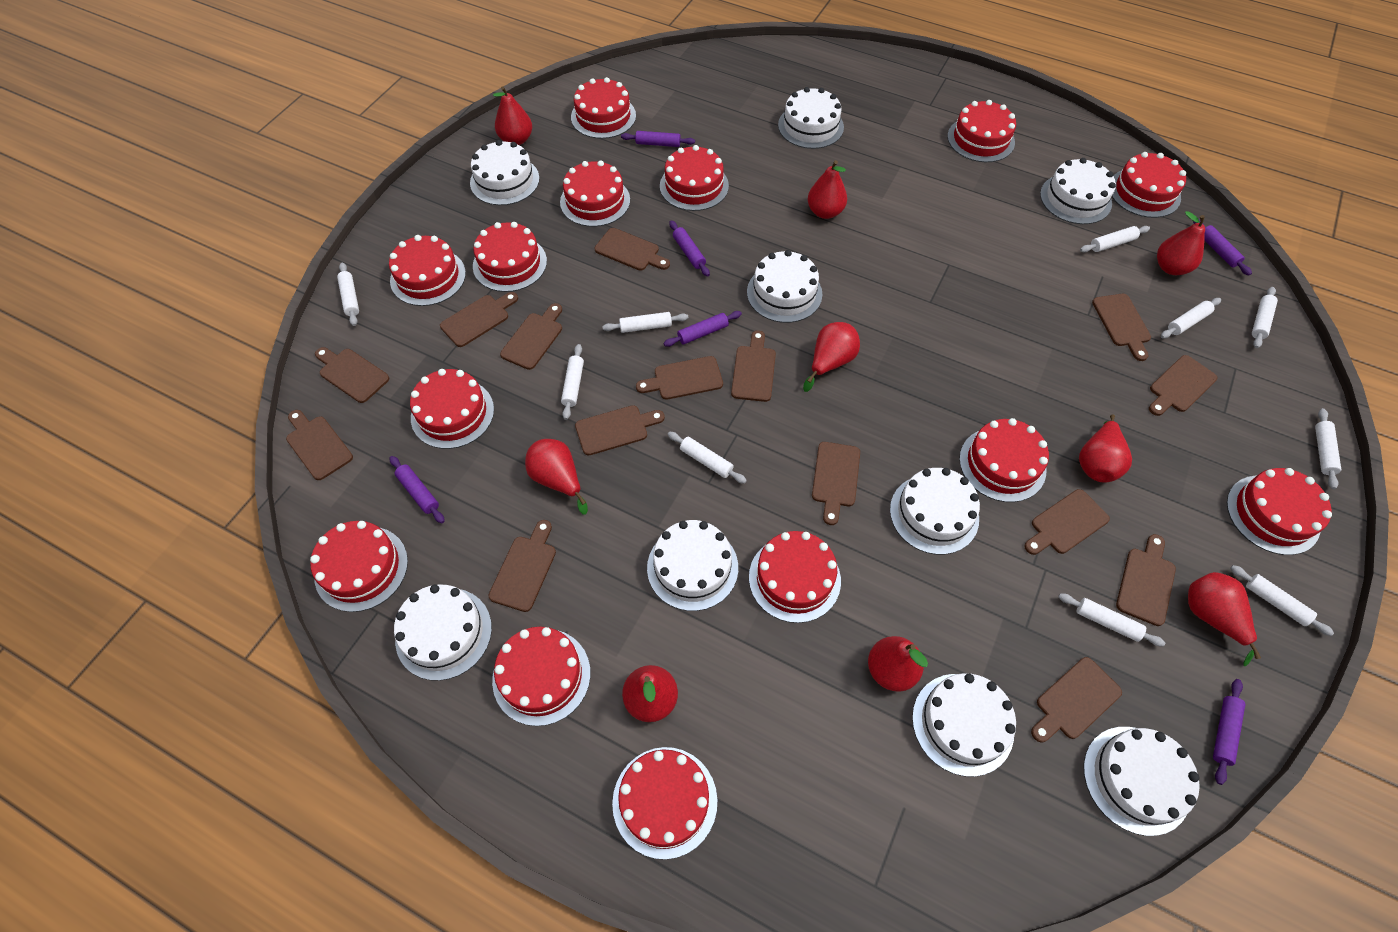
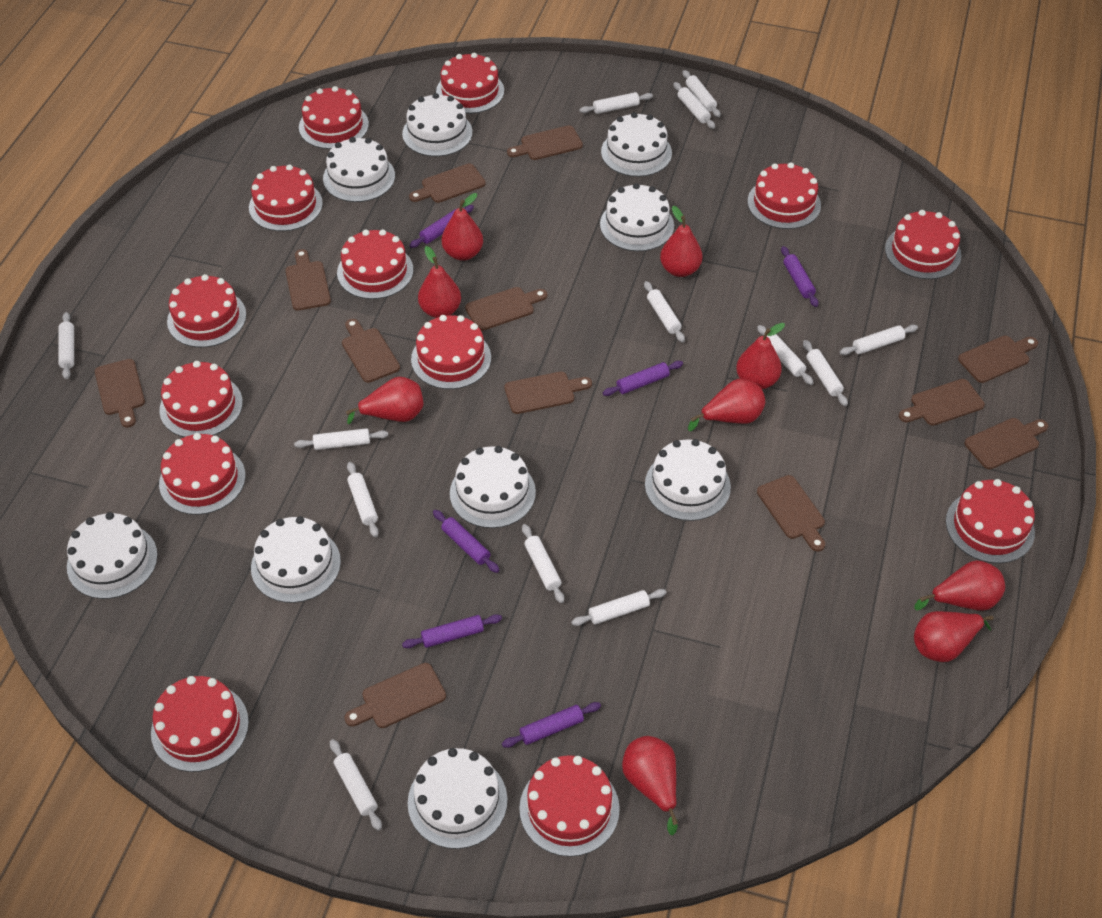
brown cutting board: 15 -> 12
red cake: 14 -> 13
white rolling pin: 10 -> 13

